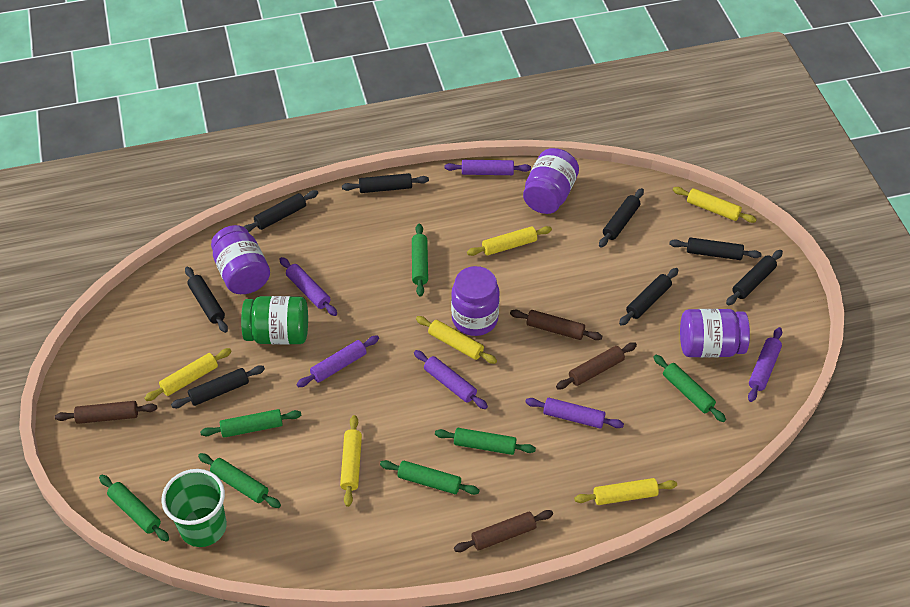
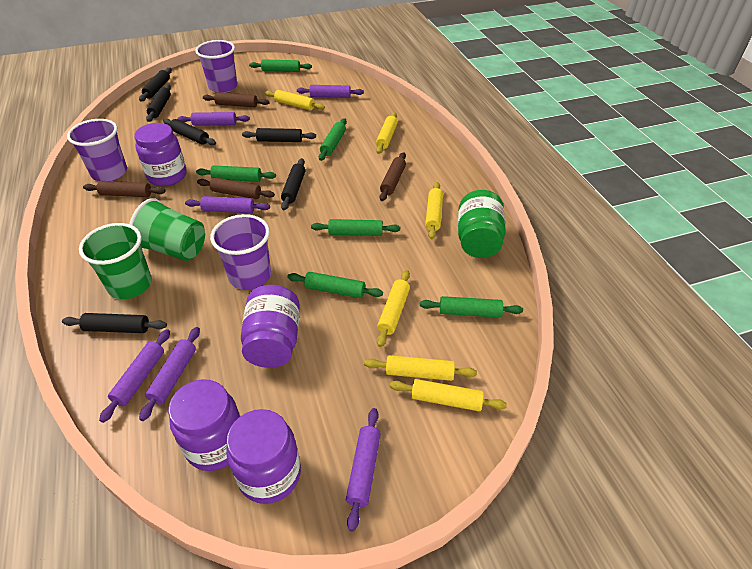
black rolling pin: 8 -> 6
green cup: 1 -> 2
green rolling pin: 7 -> 6
purple cup: 0 -> 3

